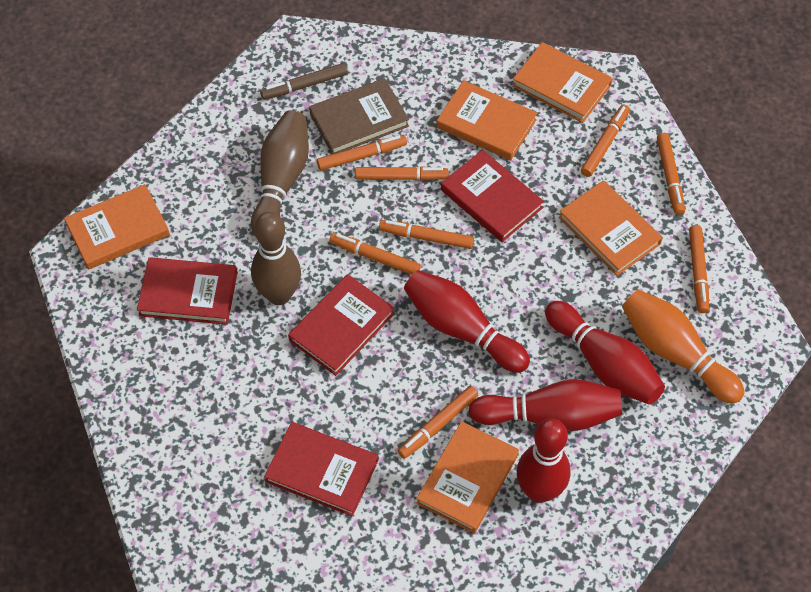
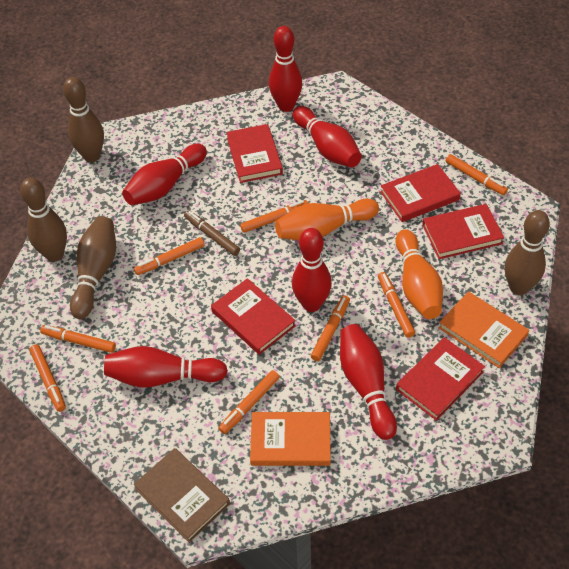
brown bowling pin: 2 -> 4
orange book: 5 -> 2
orange bowling pin: 1 -> 2
red book: 4 -> 5
red bowling pin: 4 -> 6

